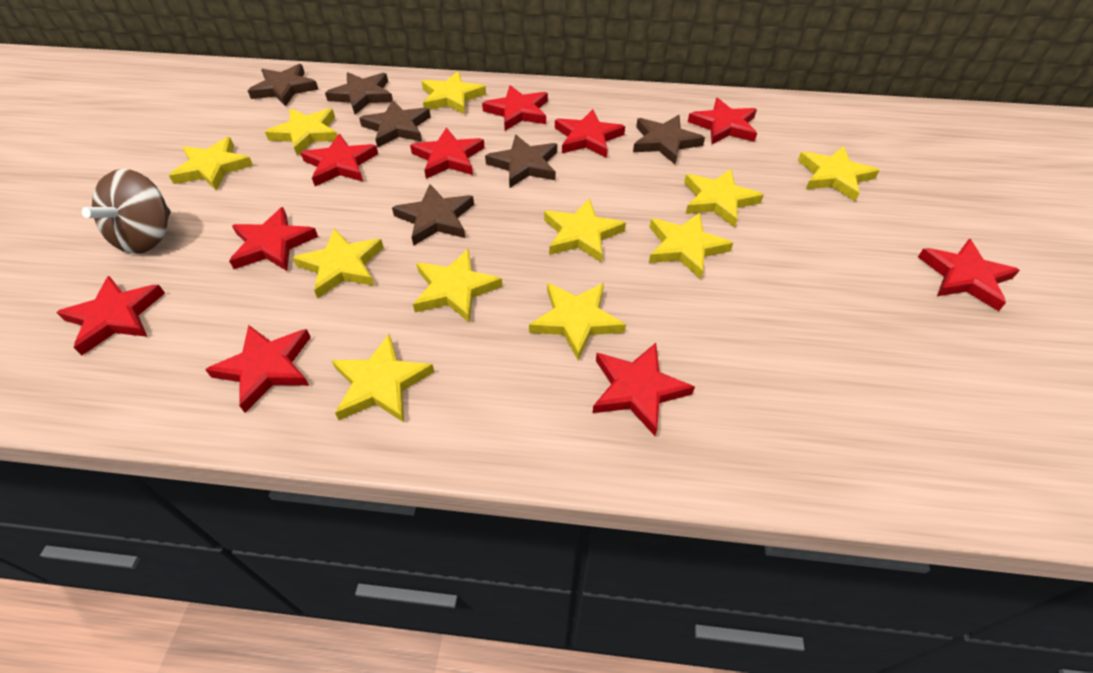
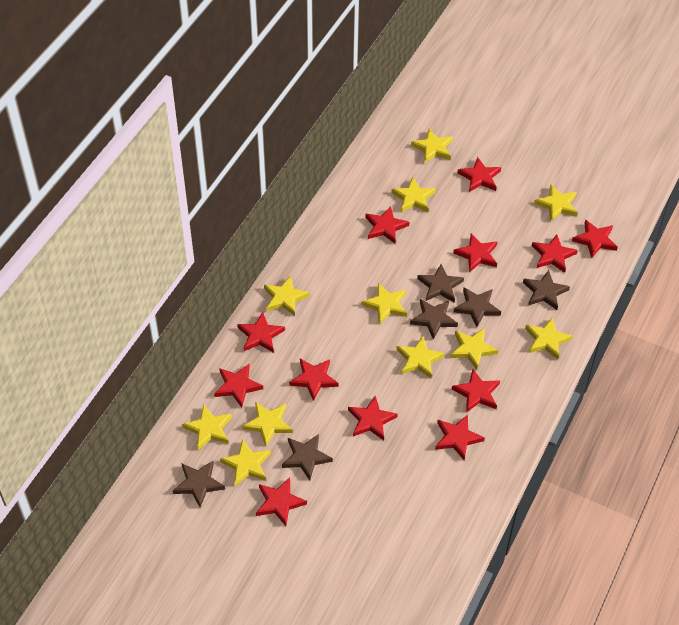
brown spinning top: 1 -> 0
red star: 10 -> 12

